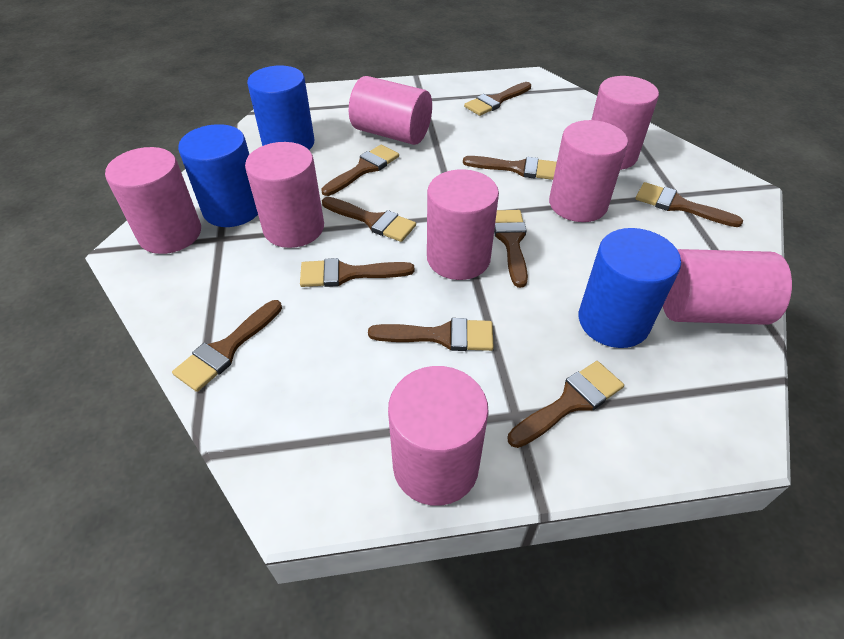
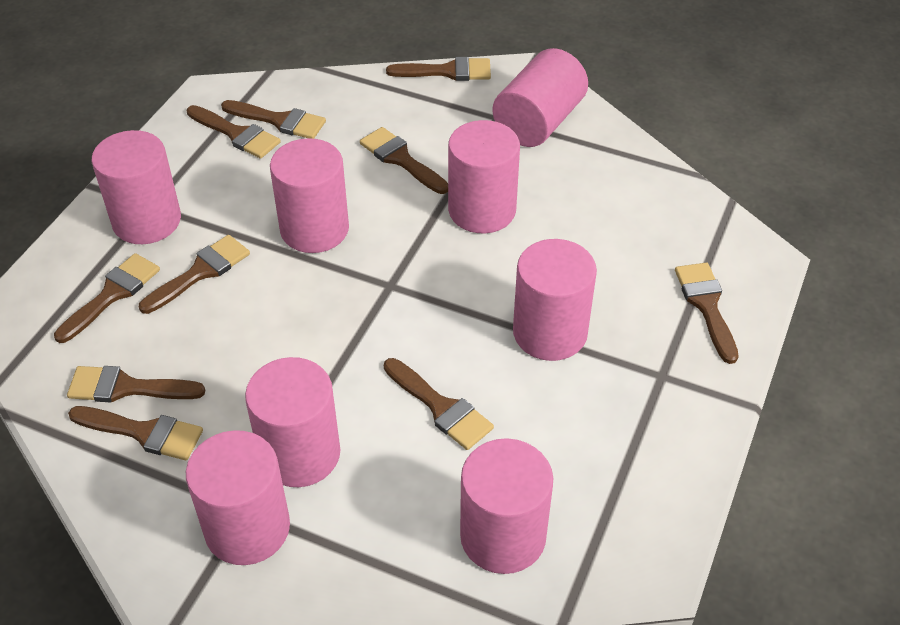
blue cylinder: 3 -> 0

